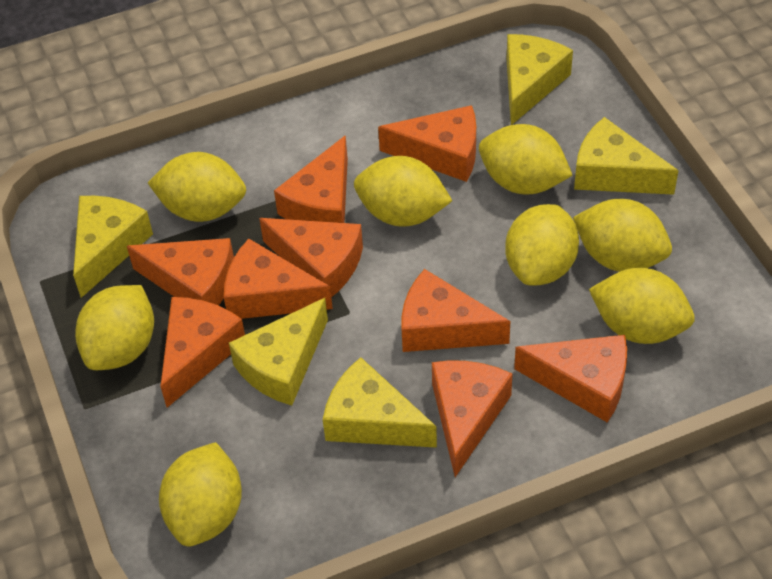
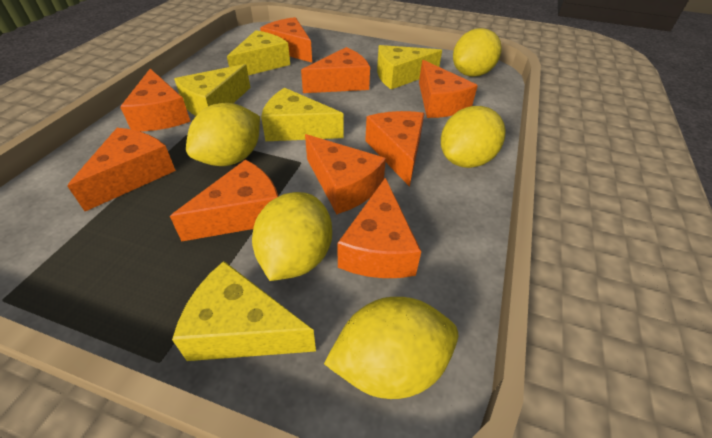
yellow lemon: 8 -> 5

